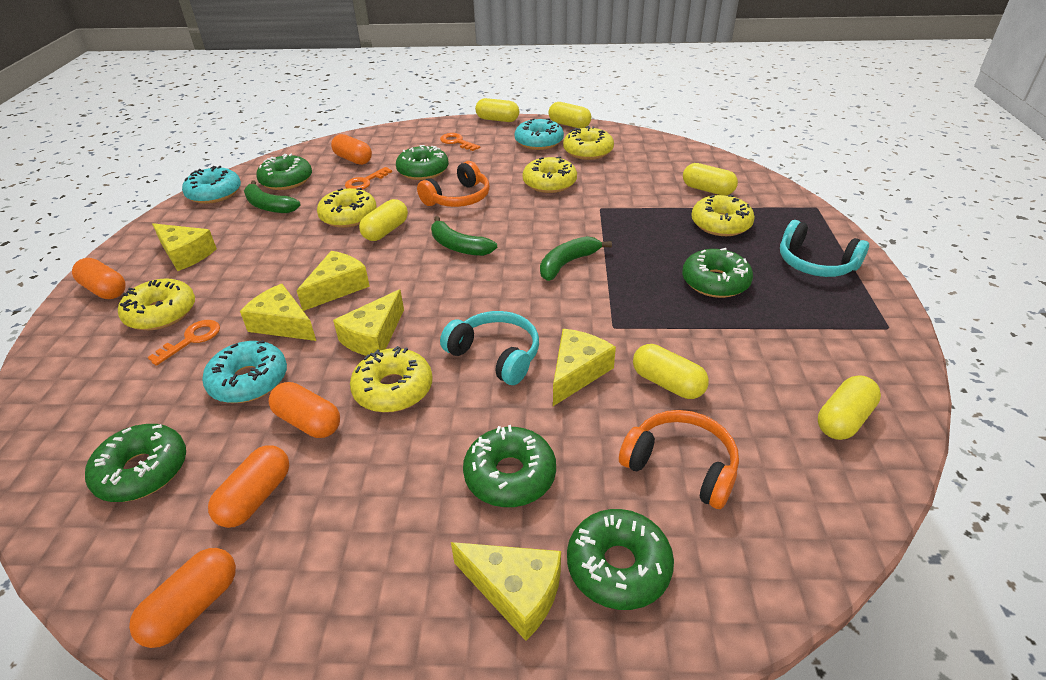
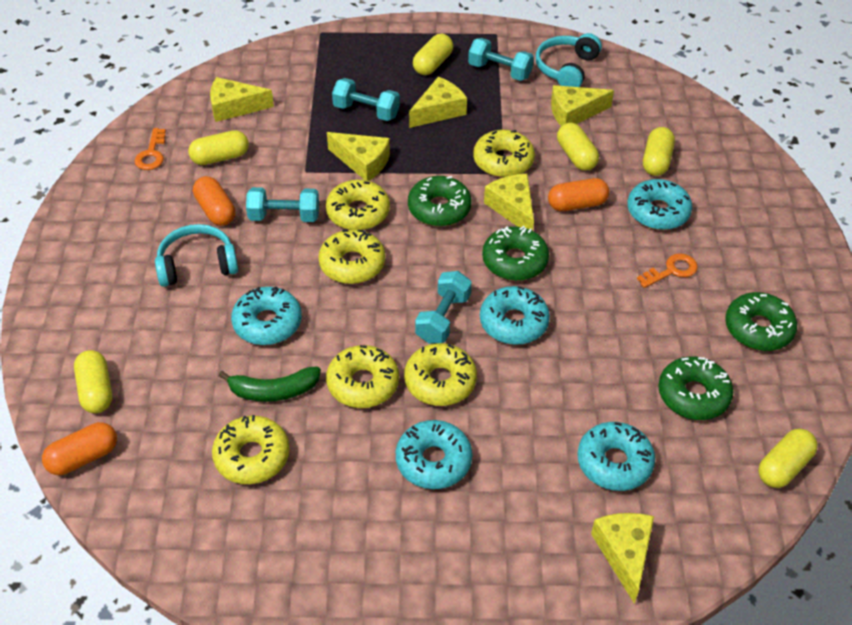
green banana: 3 -> 1
green donut: 6 -> 4
orange capsule: 5 -> 3
orange headphones: 2 -> 0
orange key: 3 -> 2
turquoise donut: 3 -> 5
turquoise dumbbell: 0 -> 4

